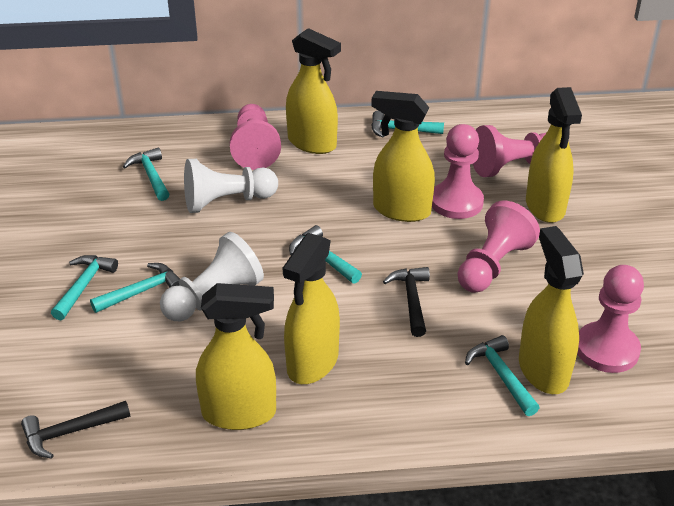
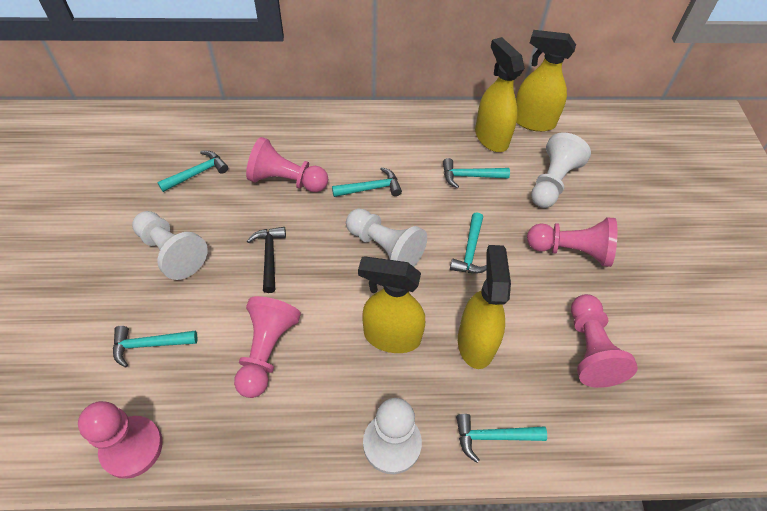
black hammer: 2 -> 1
white pawn: 2 -> 4
yellow spray bottle: 6 -> 4

